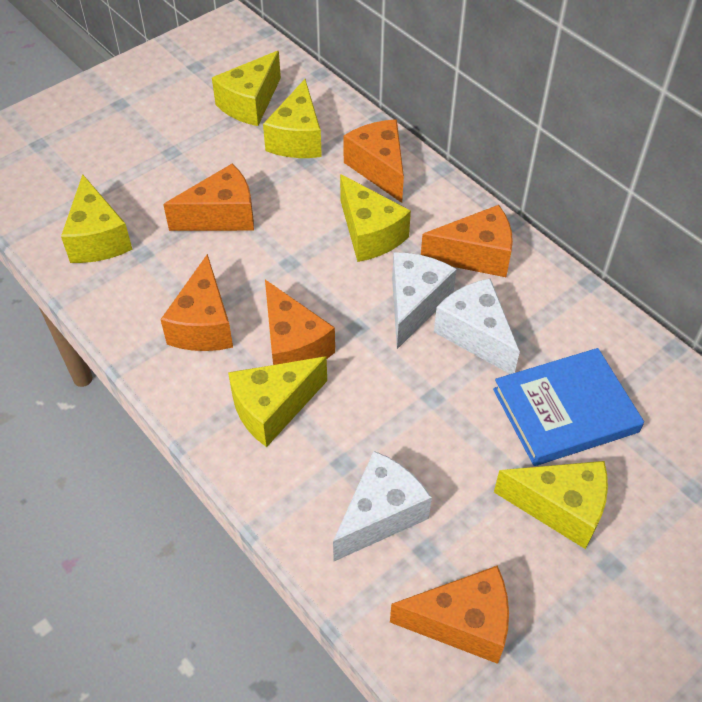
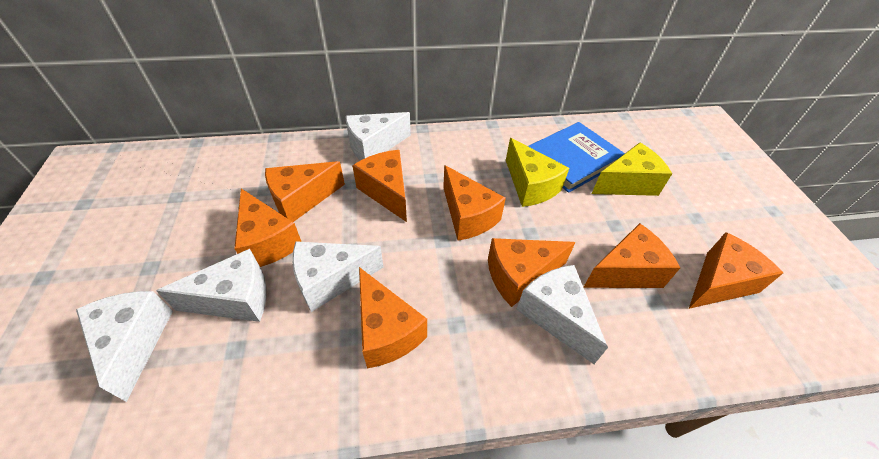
orange cheese: 6 -> 8
white cheese: 3 -> 5
yellow cheese: 6 -> 2

